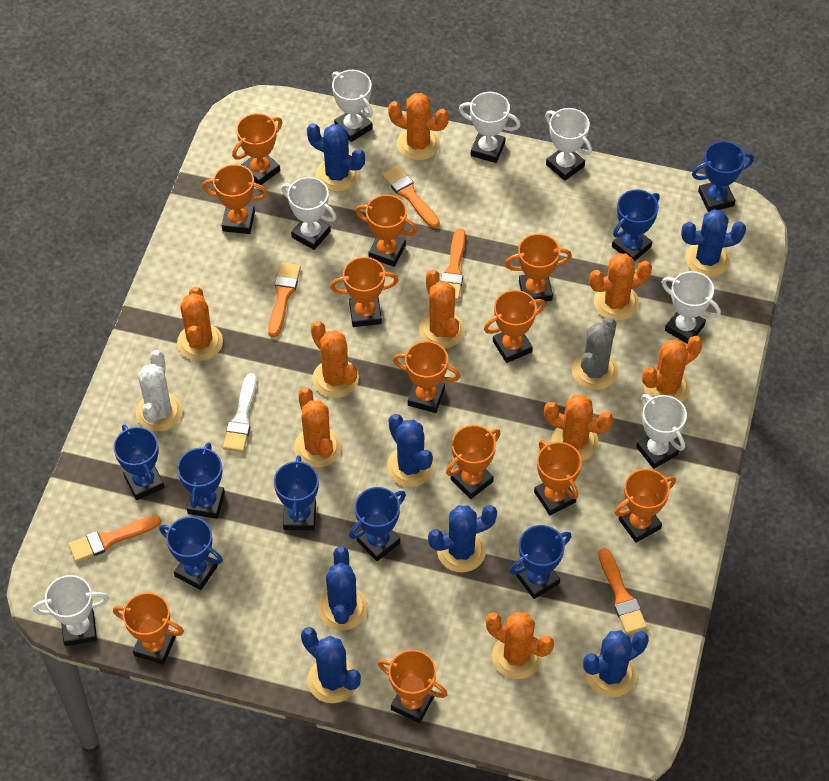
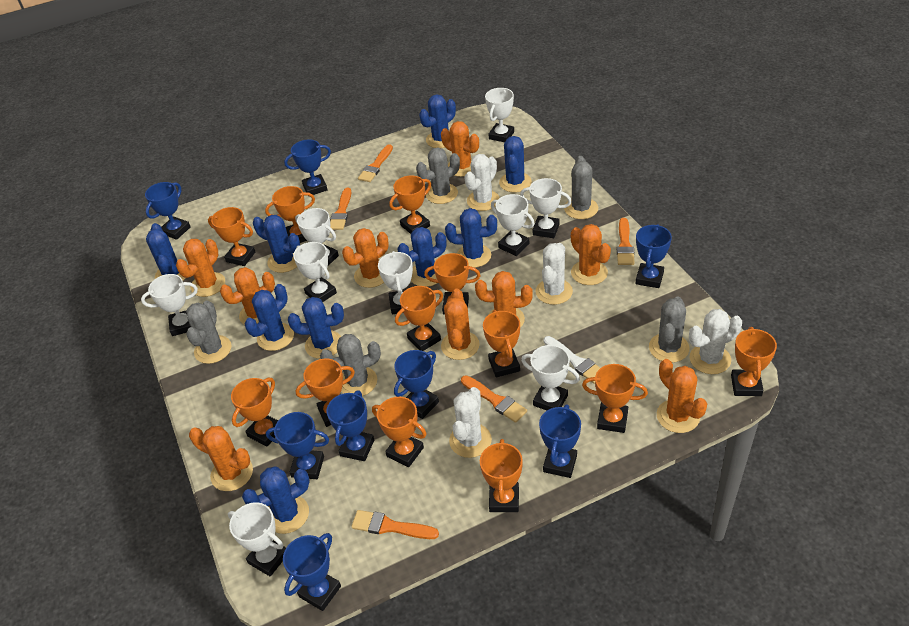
blue cactus: 7 -> 9
grey cactus: 1 -> 5
white cactus: 1 -> 4
white trophy: 7 -> 9

